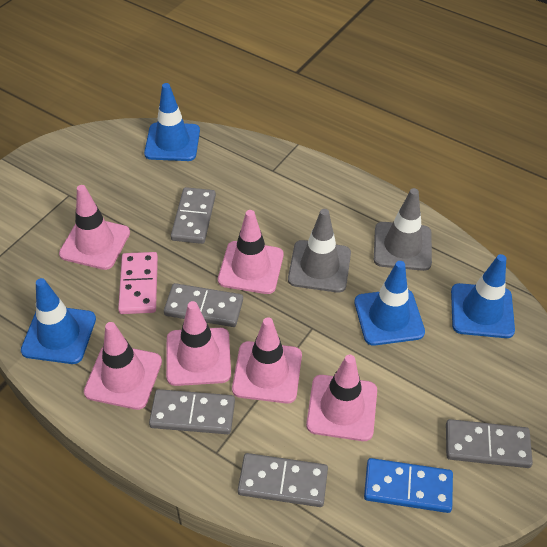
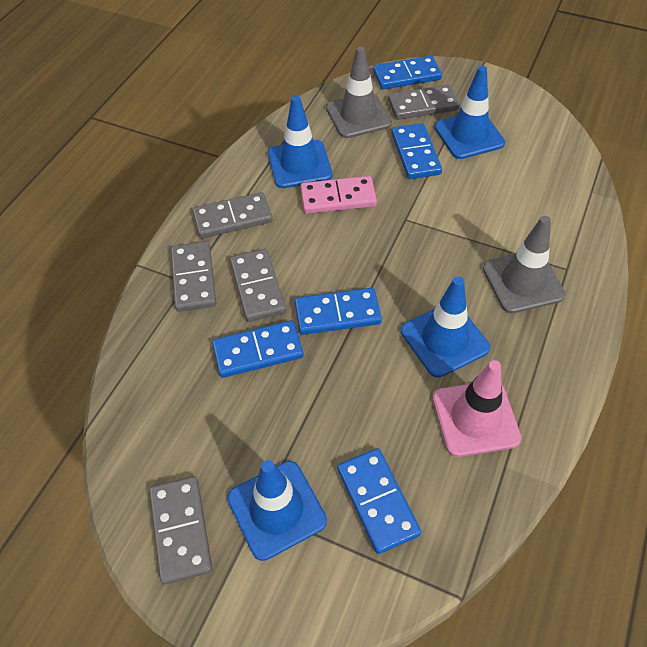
blue domino: 1 -> 5
pink traffic cone: 6 -> 1

